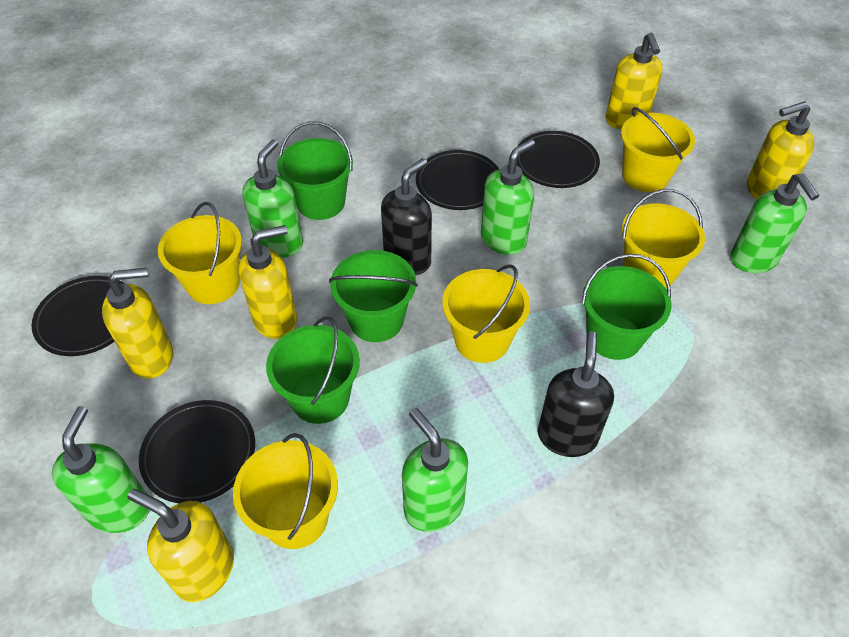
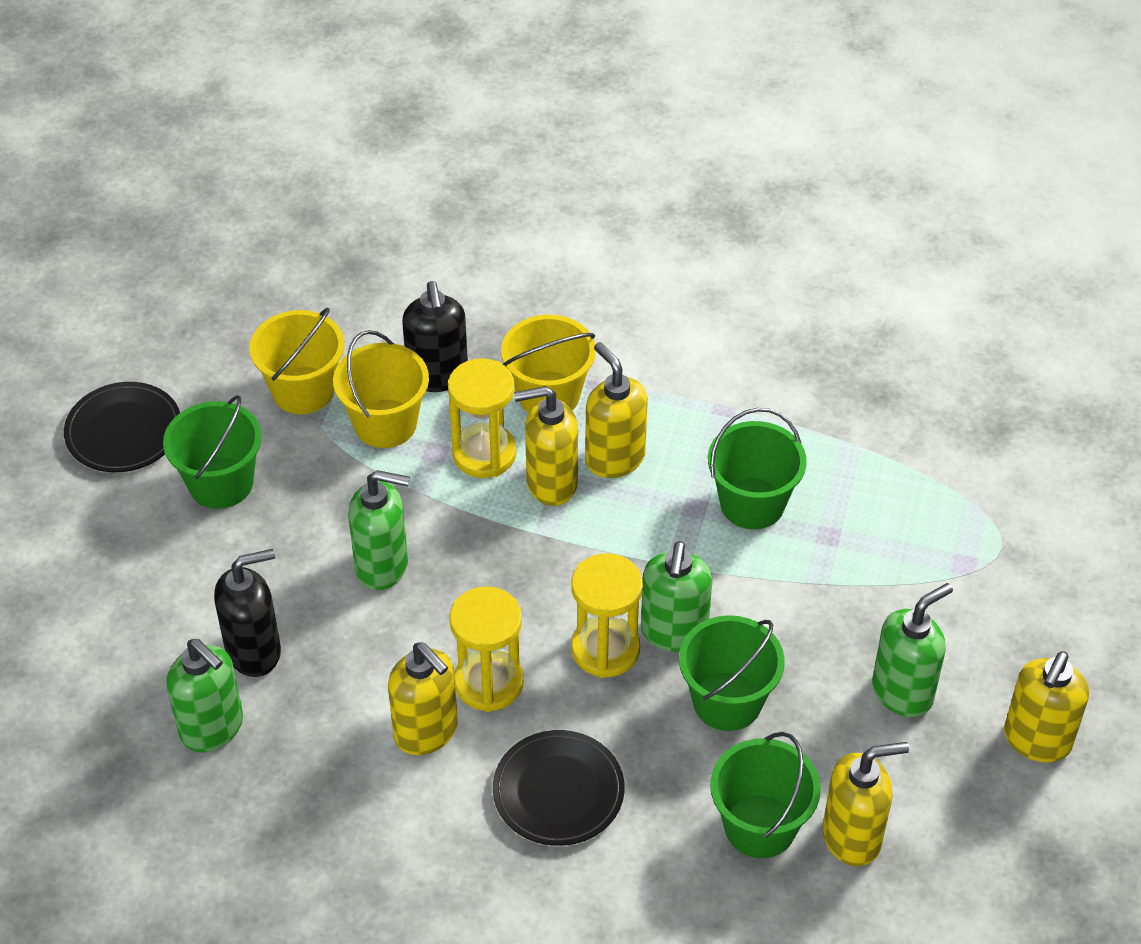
black plate: 4 -> 2
green soap dispenser: 5 -> 4
yellow bucket: 5 -> 3
yellow hourglass: 0 -> 3

